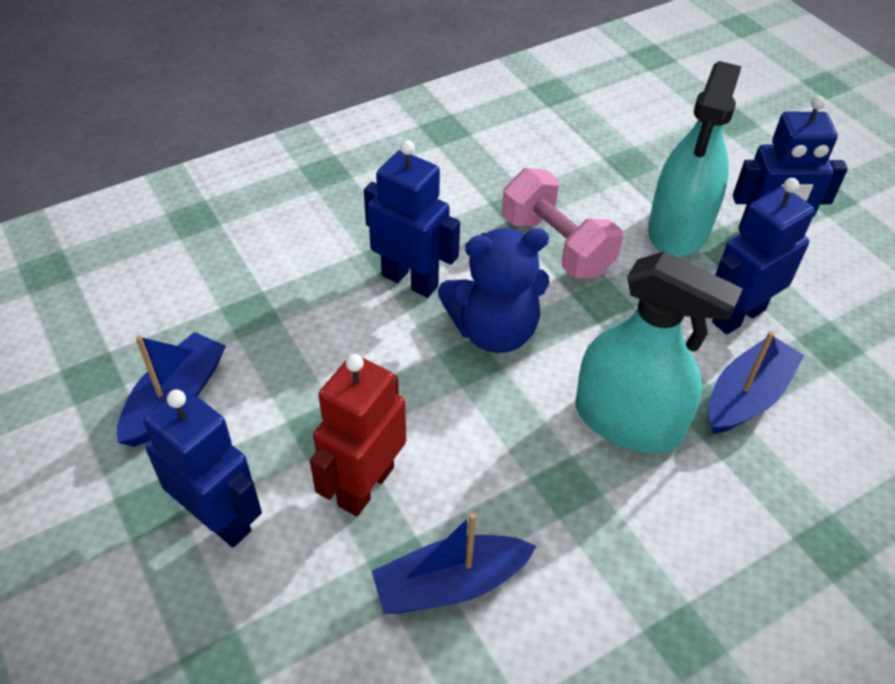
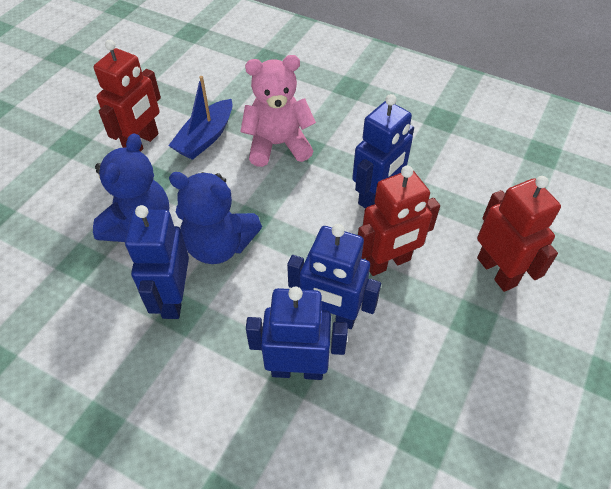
blue boat: 3 -> 1
blue teddy bear: 1 -> 2
pink dumbbell: 1 -> 0
pink teddy bear: 0 -> 1
red robot: 1 -> 3
turquoise spray bottle: 2 -> 0

